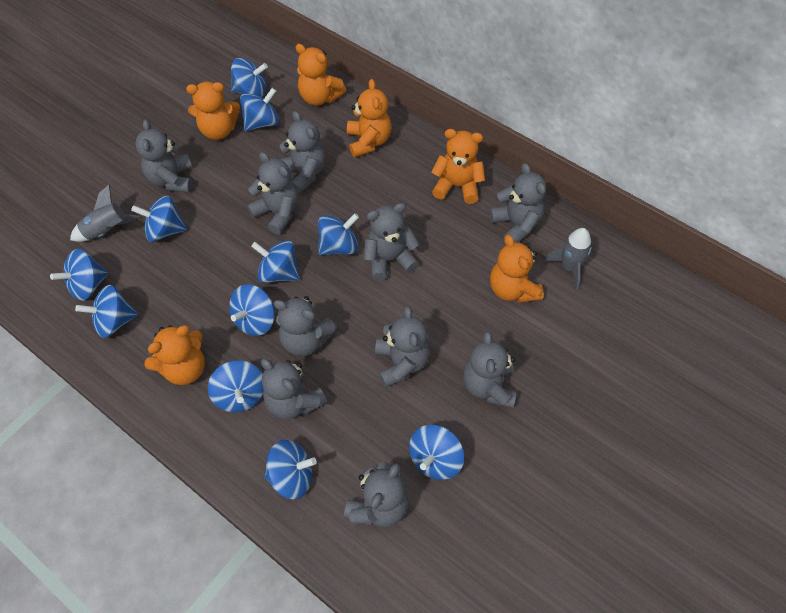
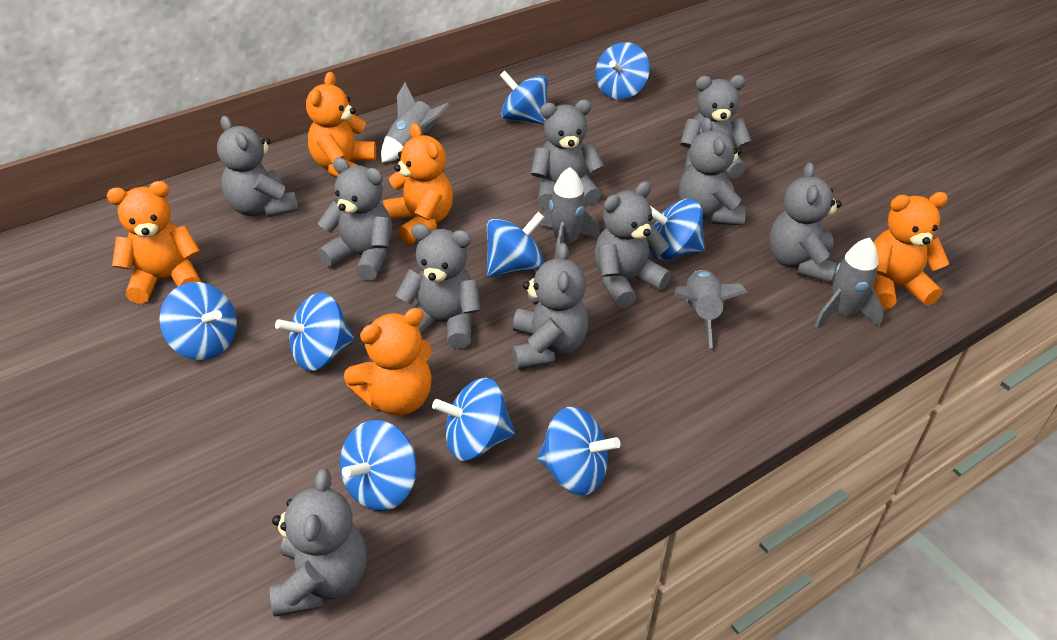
blue spinning top: 11 -> 9
grey rocket: 2 -> 4
orange teddy bear: 6 -> 5

